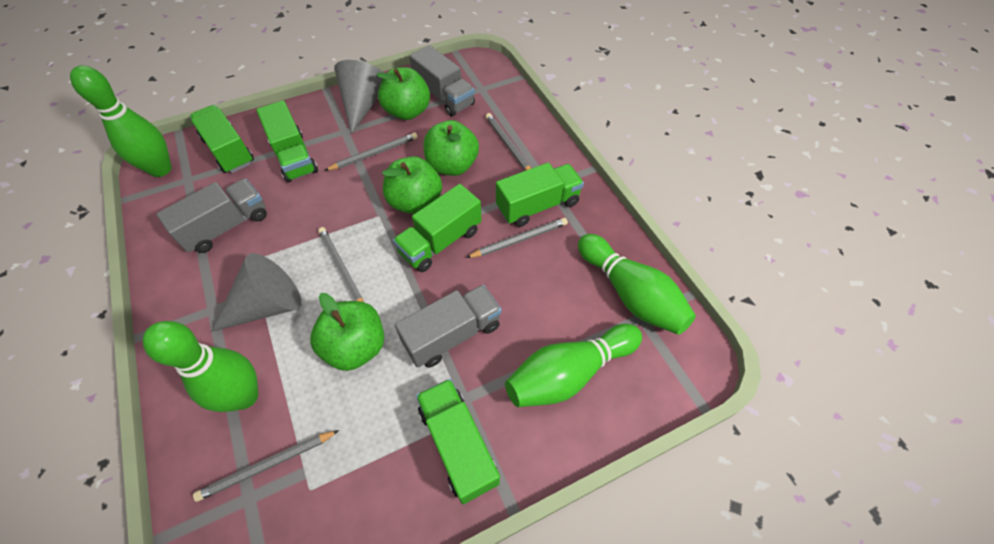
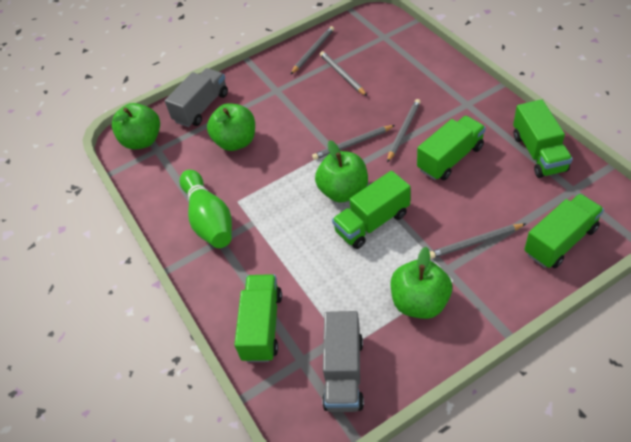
green bowling pin: 4 -> 1
grey cone: 2 -> 0
grey truck: 3 -> 2

